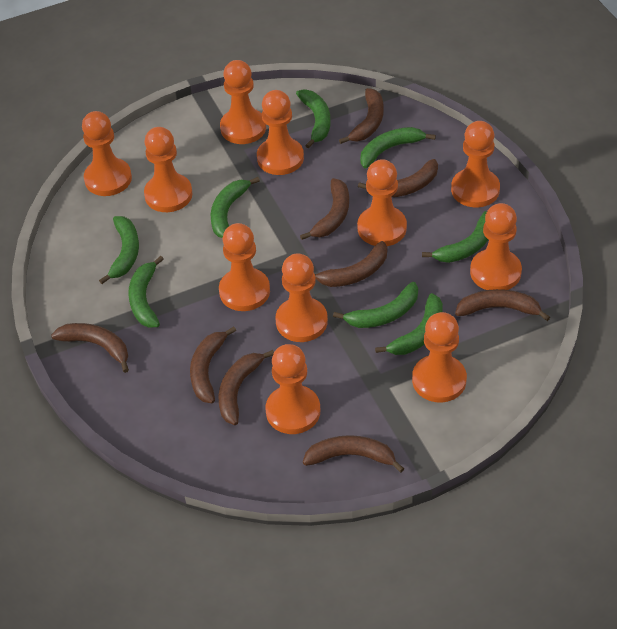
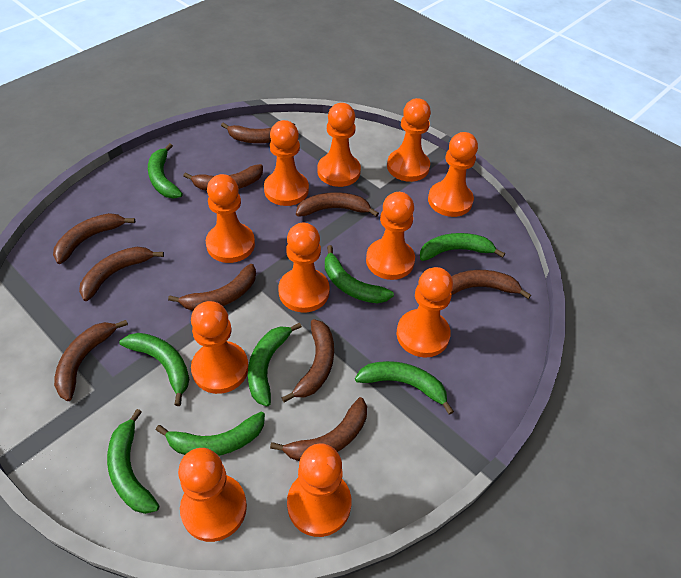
brown banana: 9 -> 10

